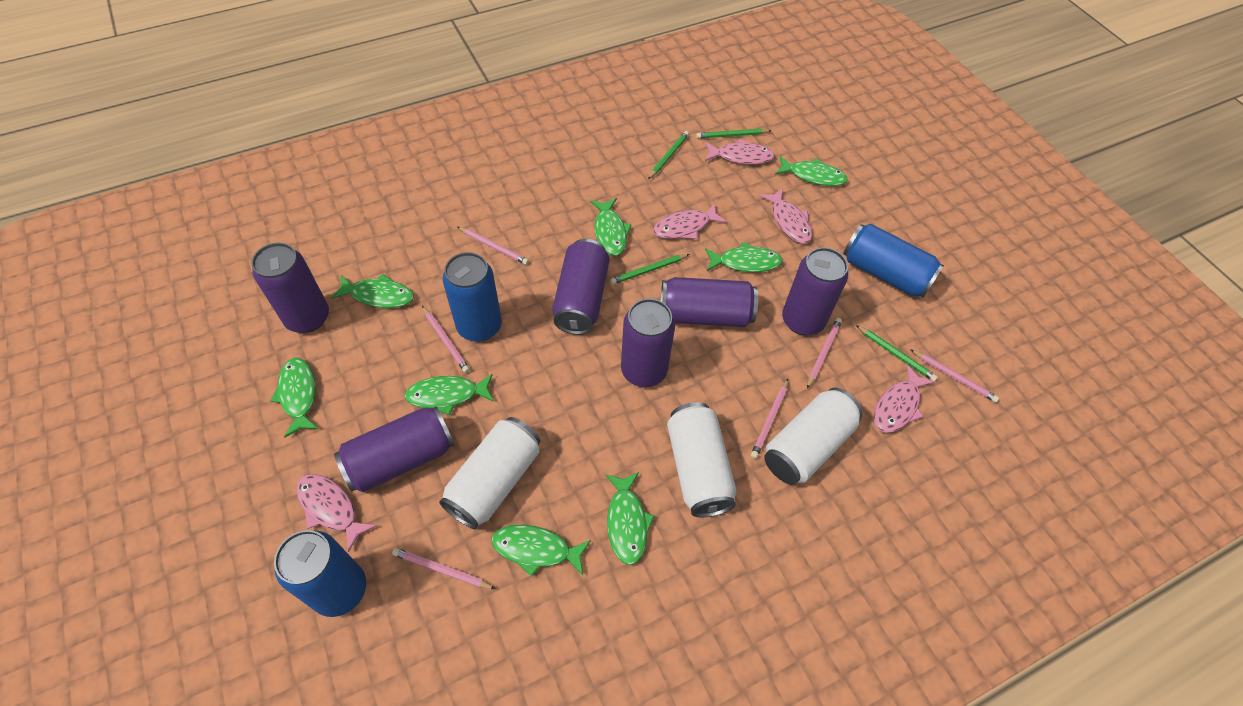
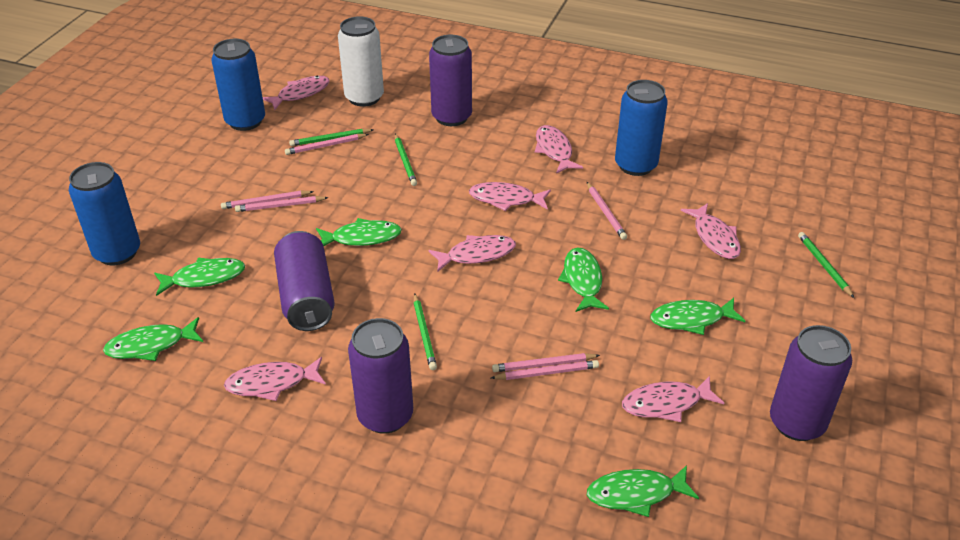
green fish: 8 -> 6
pink fish: 5 -> 7
purple can: 6 -> 4
white can: 3 -> 1

